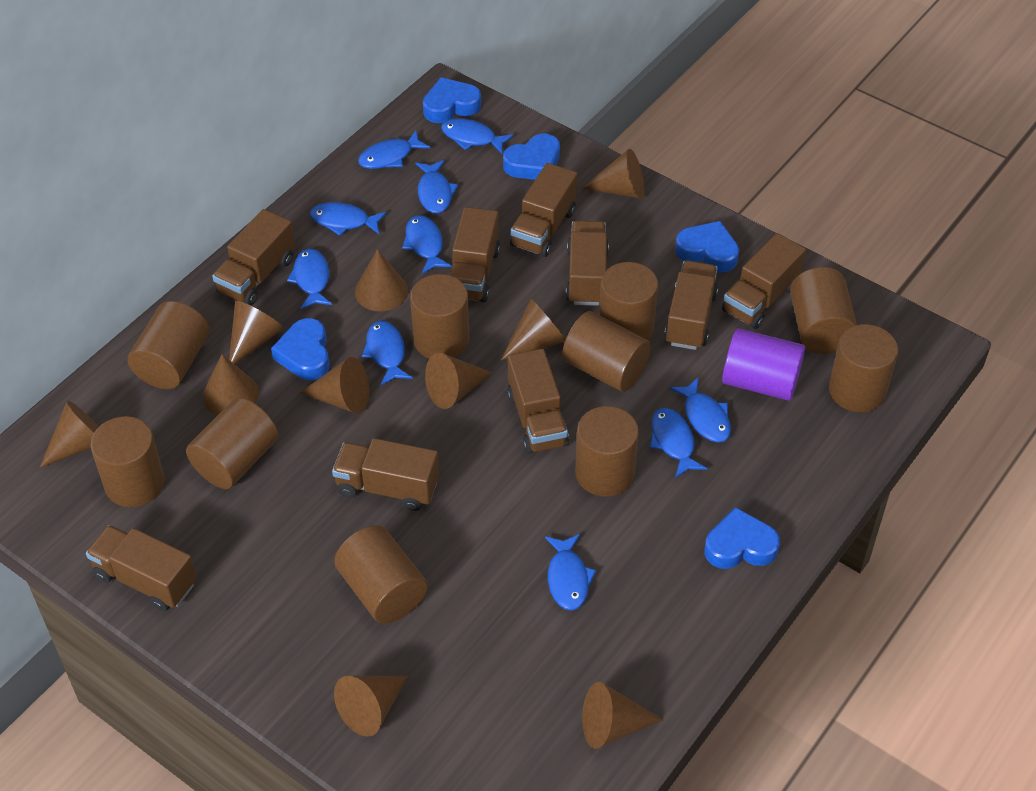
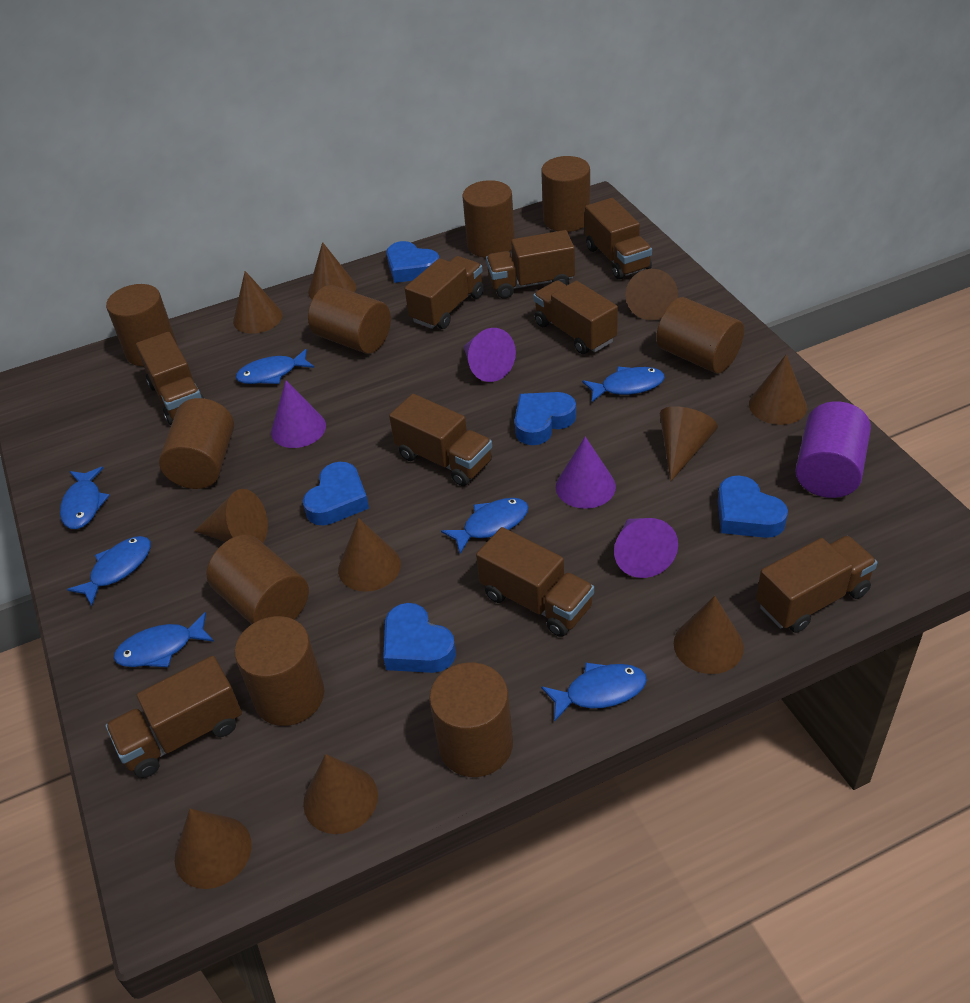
blue fish: 10 -> 7
brown cylinder: 10 -> 9
purple cone: 0 -> 4

